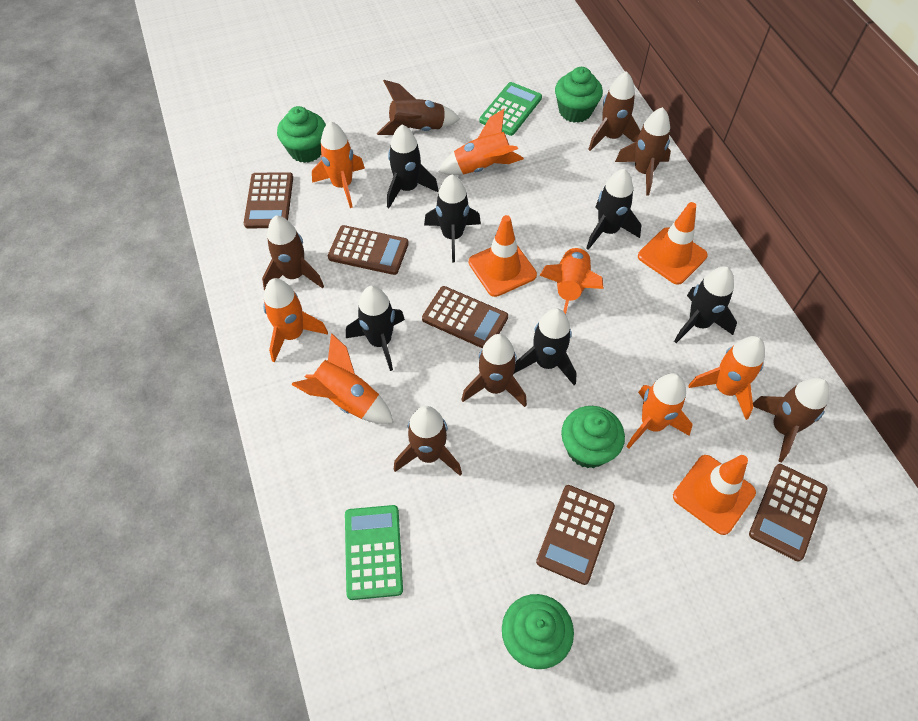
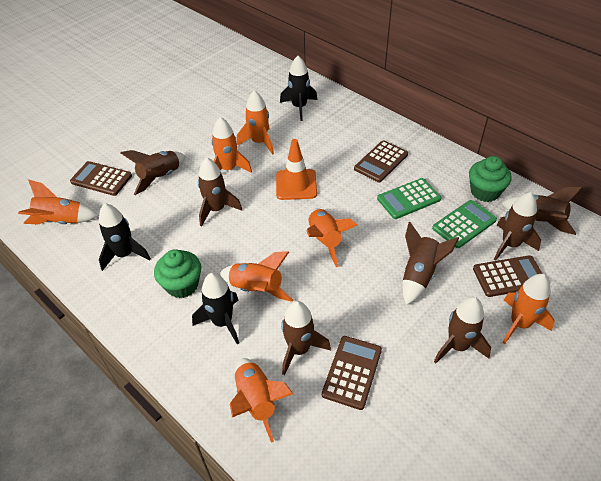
black rocket: 6 -> 3
brown calculator: 5 -> 4
green cupcake: 4 -> 2
orange traffic cone: 3 -> 1

